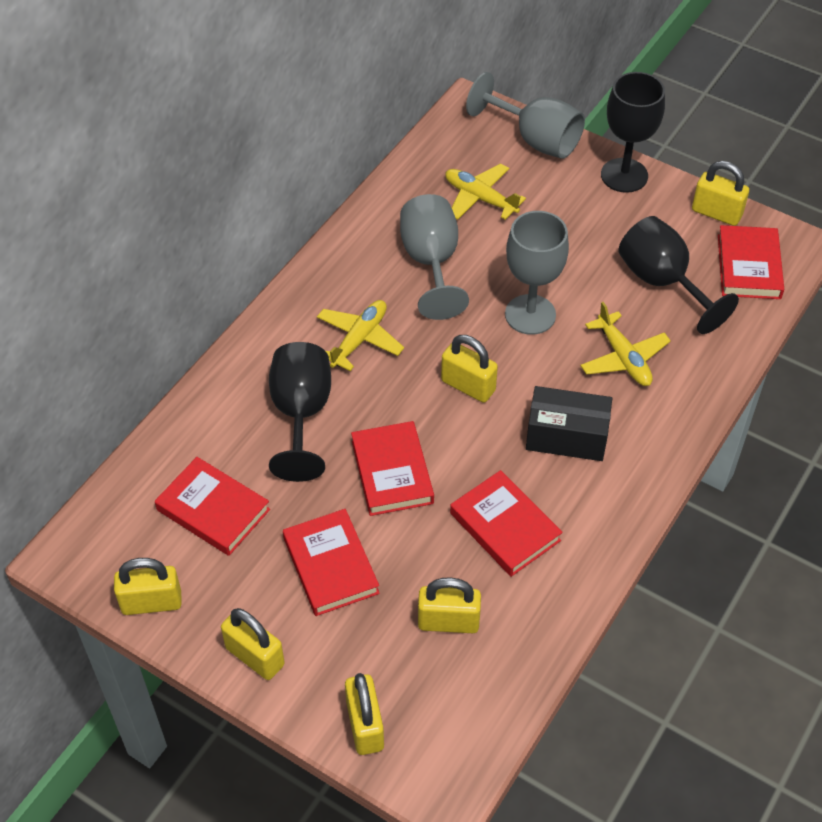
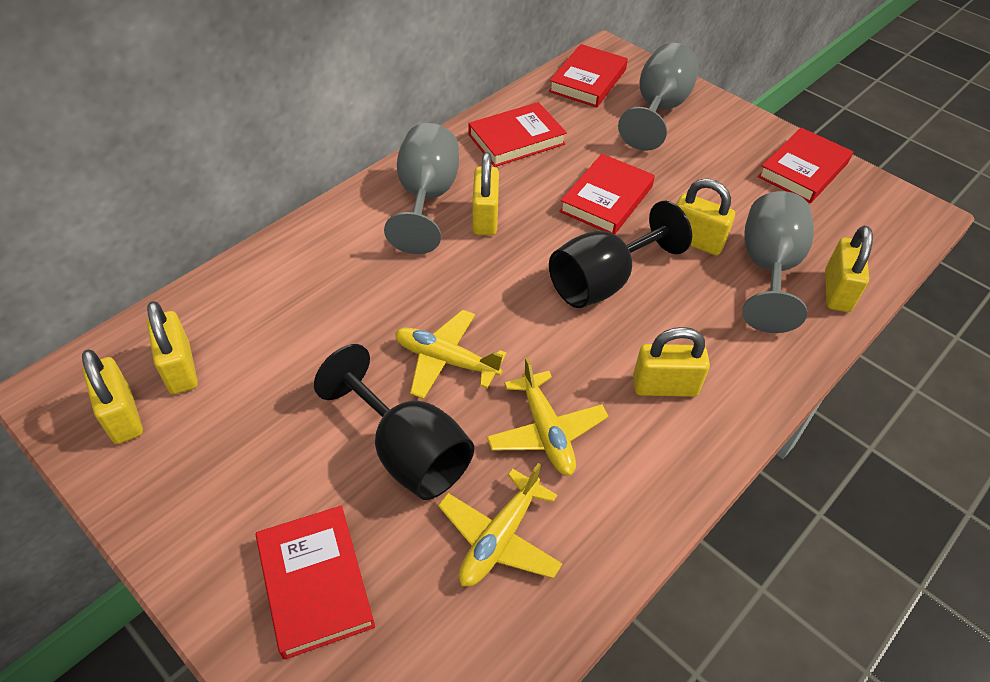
black box: 1 -> 0
black goblet: 3 -> 2

